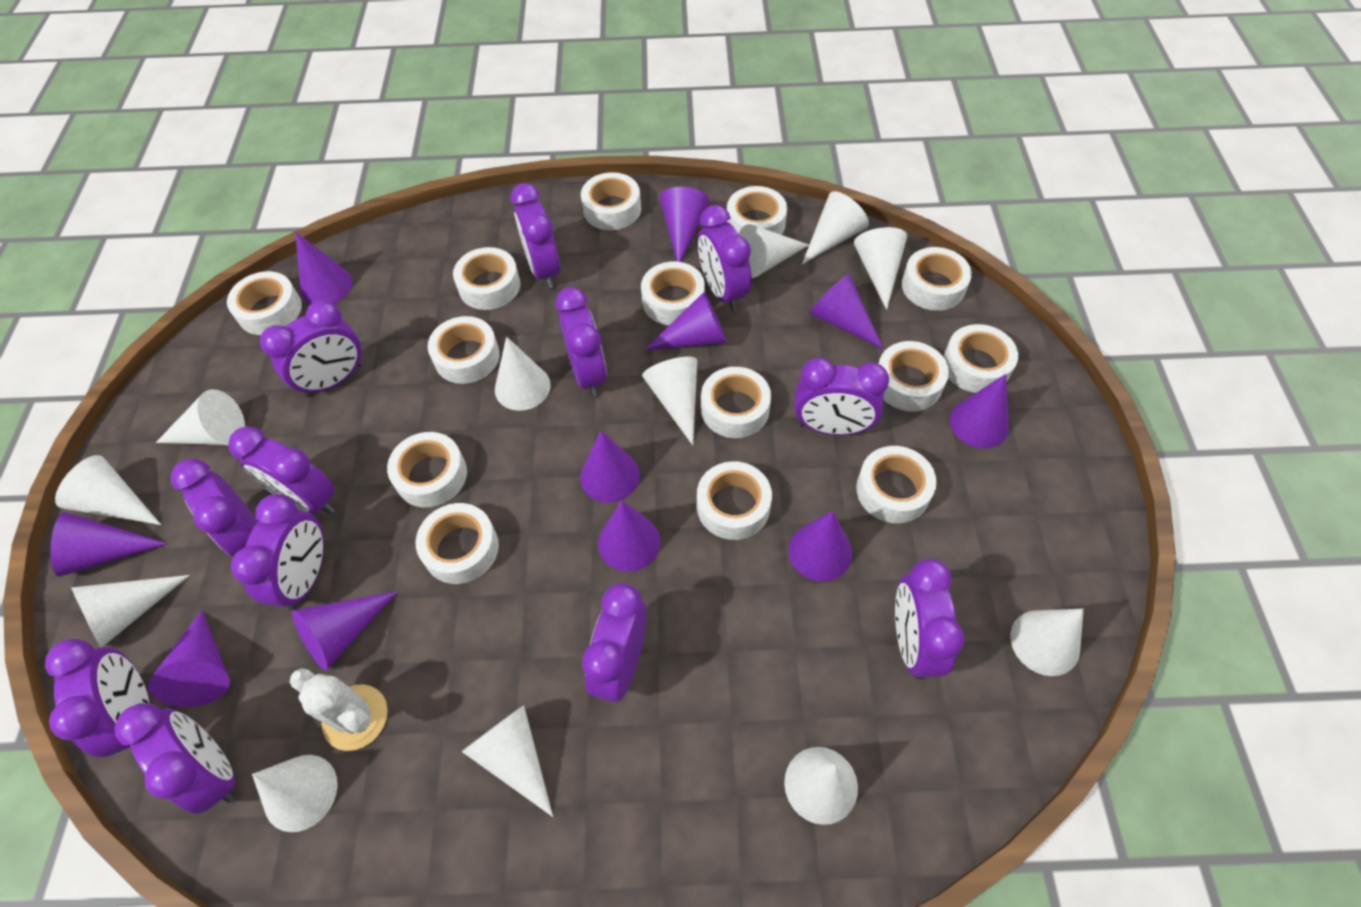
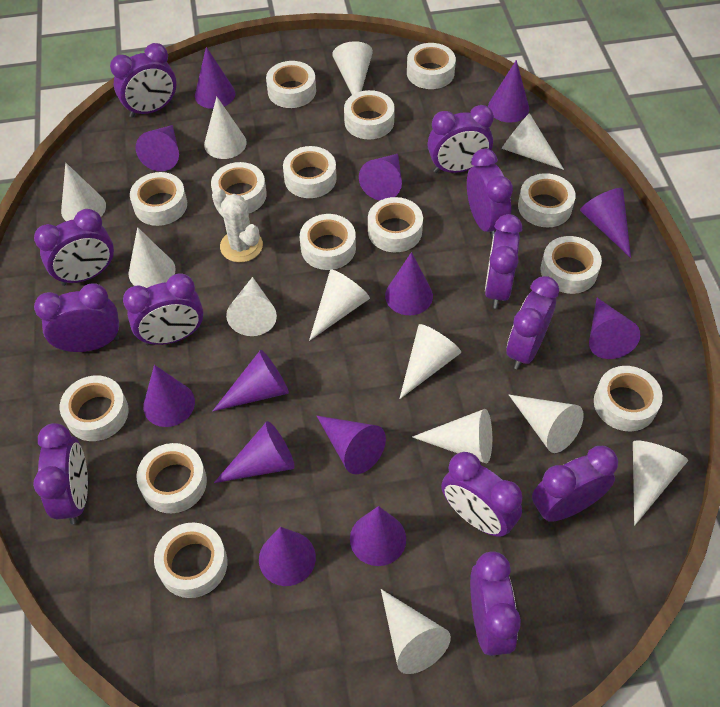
purple cone: 11 -> 13

